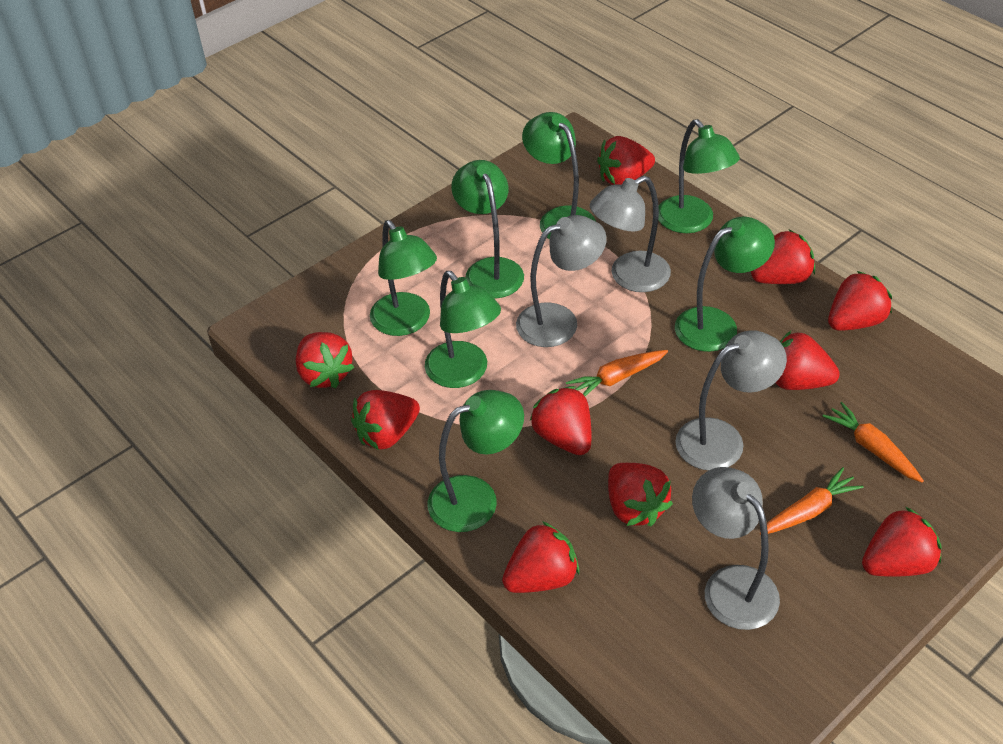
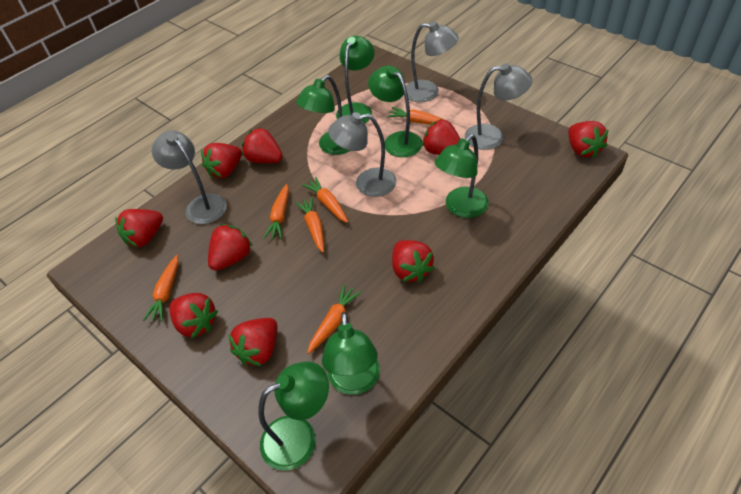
green lamp: 7 -> 6
orange carrot: 3 -> 6
red strawberry: 10 -> 9

